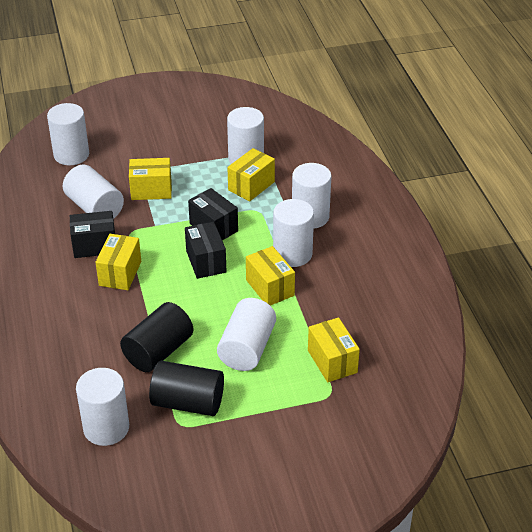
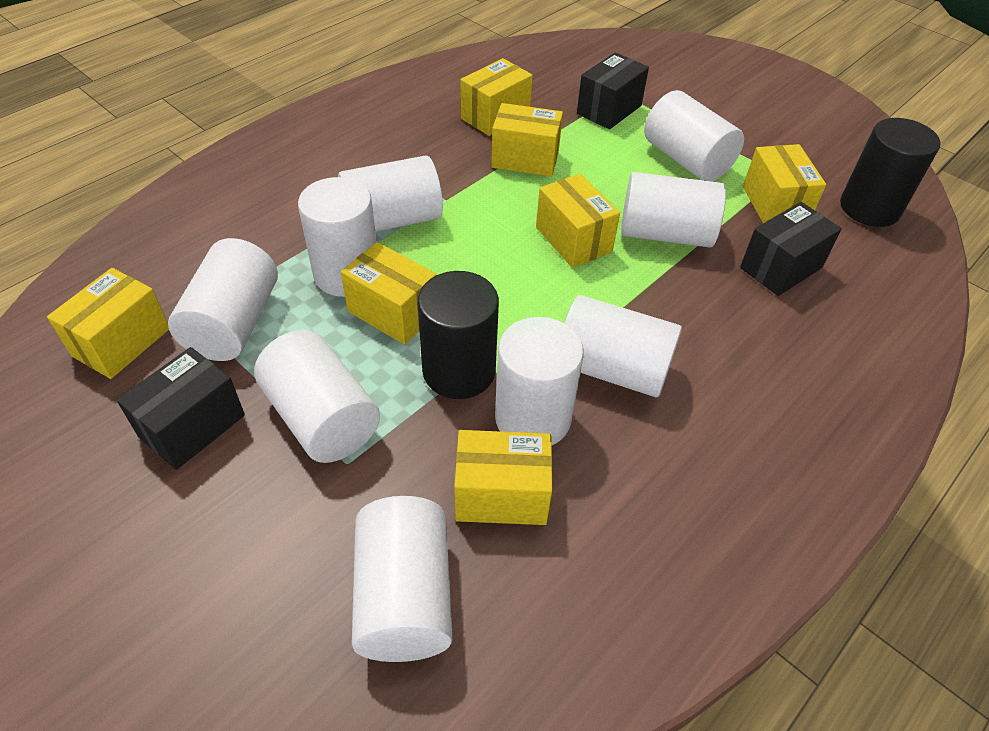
white cylinder: 7 -> 9
yellow box: 5 -> 7

